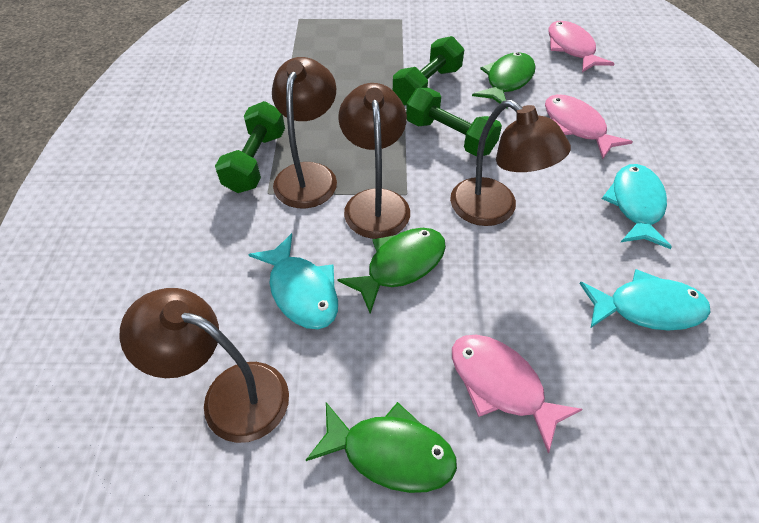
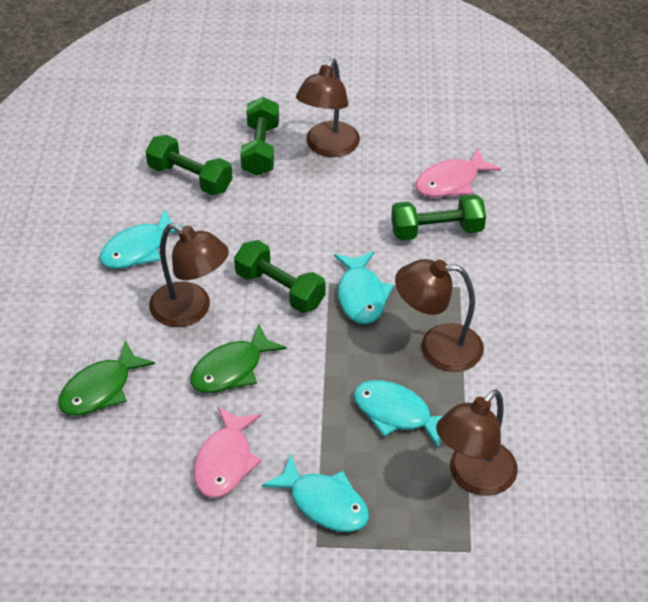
green dumbbell: 3 -> 4
green fish: 3 -> 2
pink fish: 3 -> 2
turquoise fish: 3 -> 4

